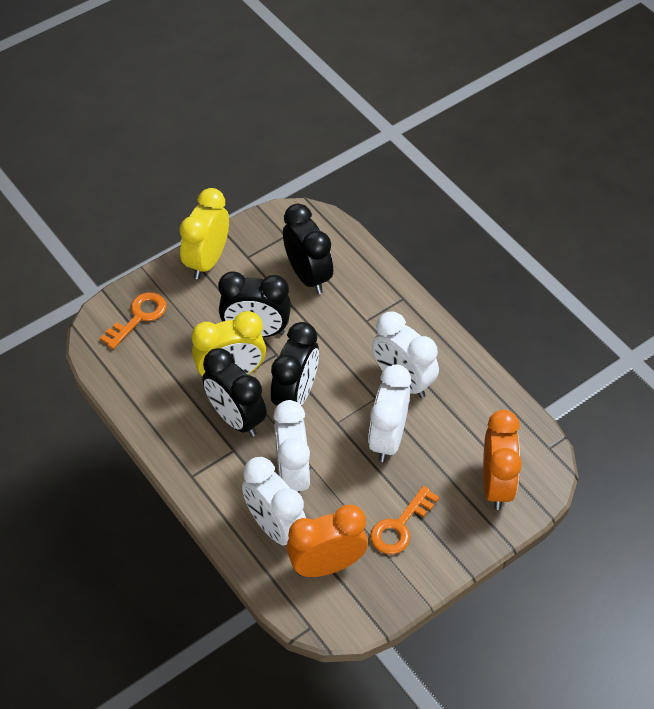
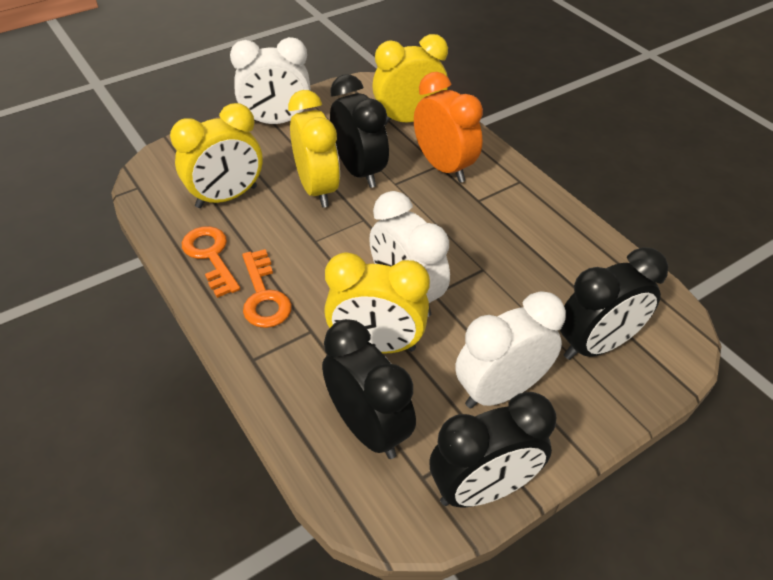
orange clock: 2 -> 1
white clock: 4 -> 3
yellow clock: 2 -> 4

